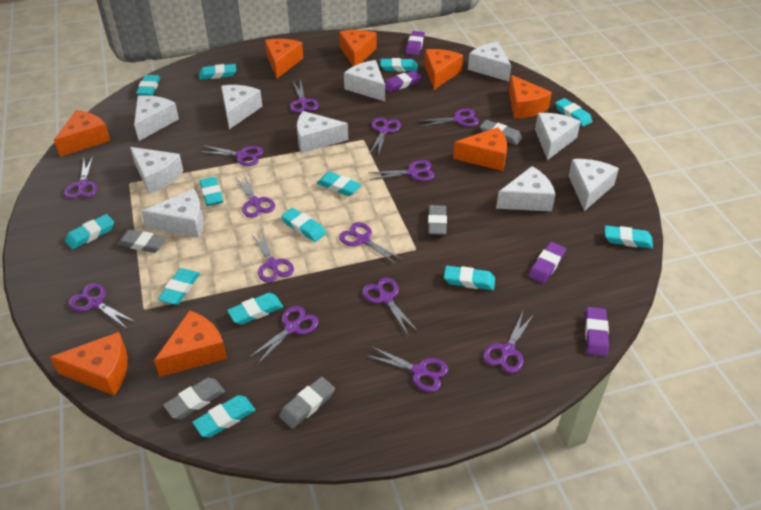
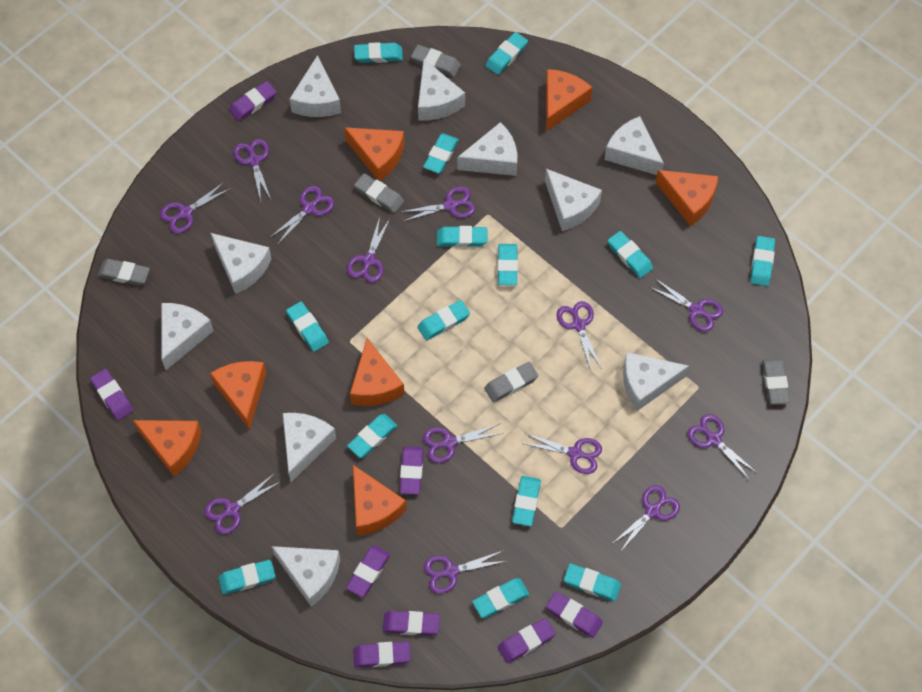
orange cheese: 8 -> 7
purple eraser: 4 -> 8
purple scissors: 14 -> 13
turquoise eraser: 13 -> 14

